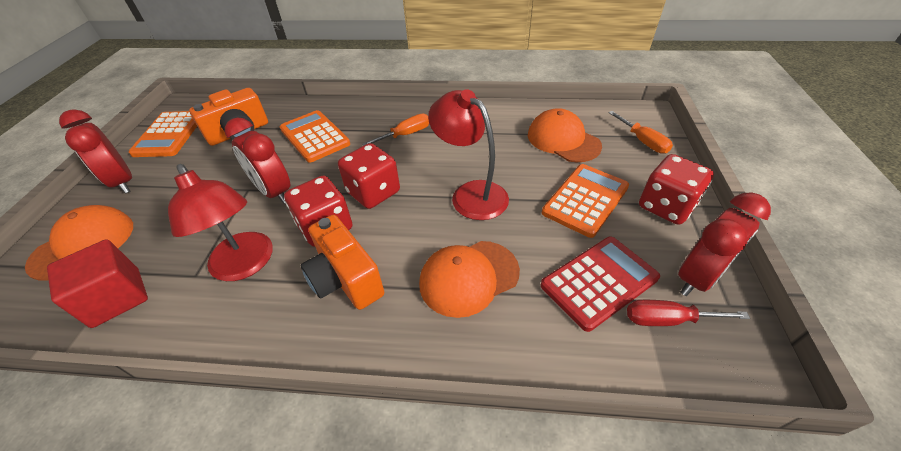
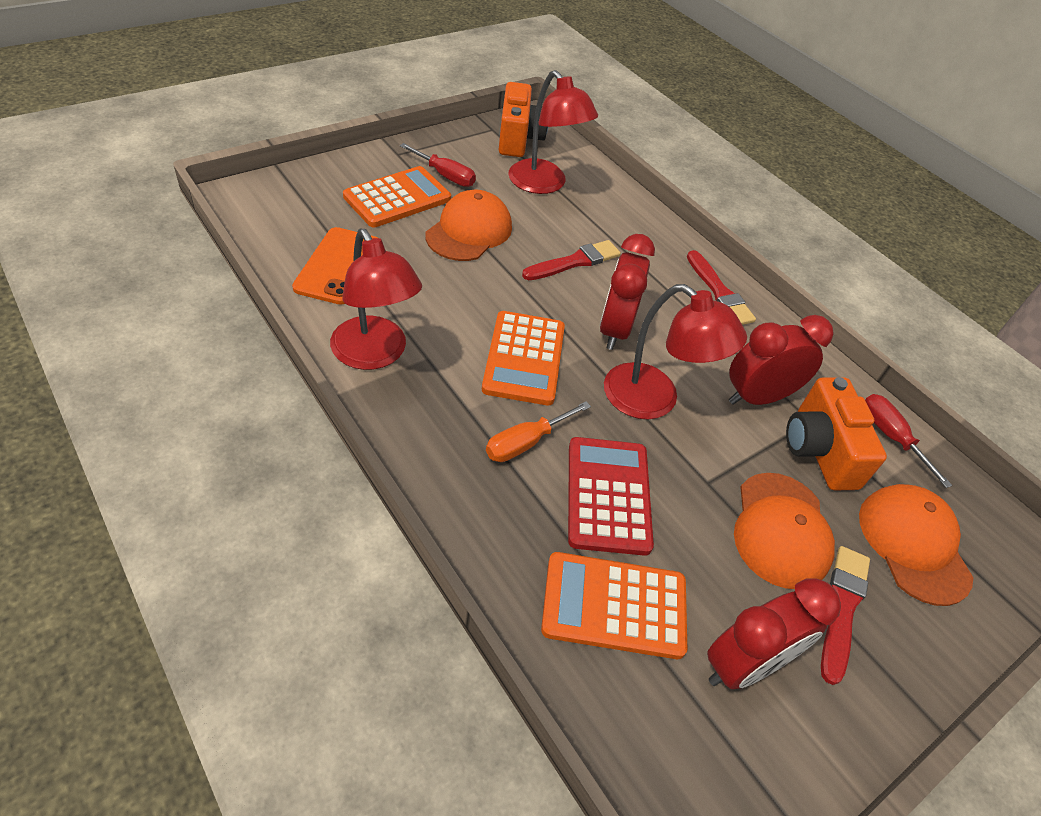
orange phone: 0 -> 1
orange screwdriver: 2 -> 1
red brush: 0 -> 3
red cube: 1 -> 0
red dice: 3 -> 0
red lamp: 2 -> 3
red screwdriver: 1 -> 2

